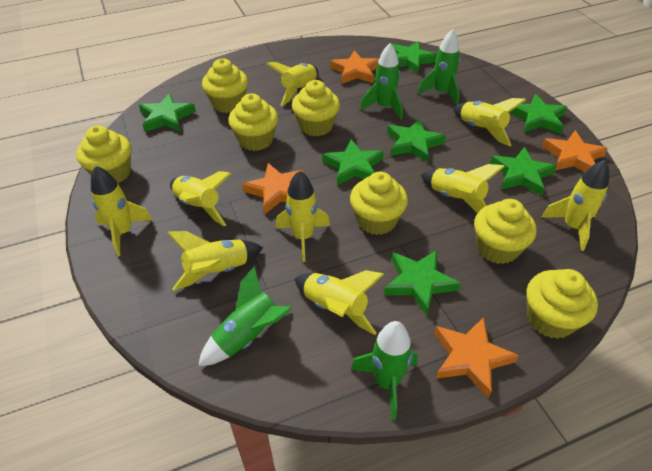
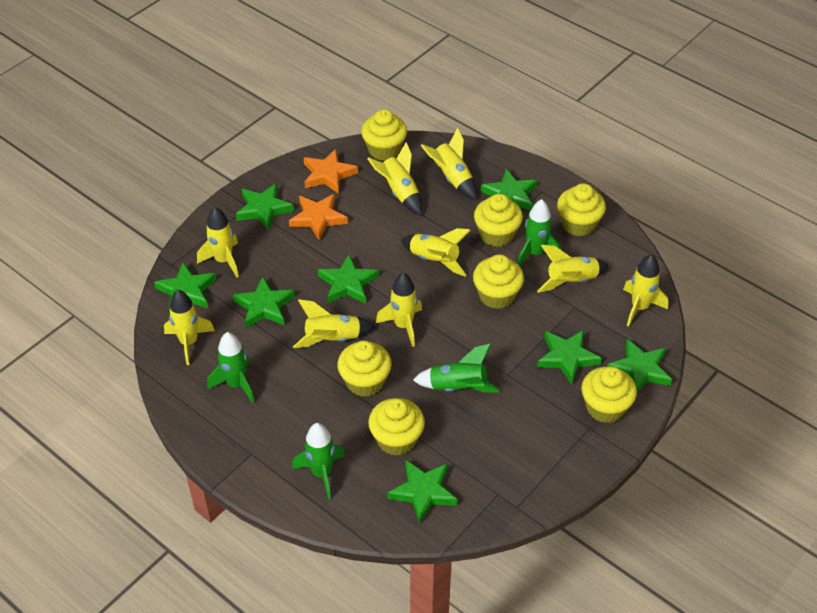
green star: 7 -> 8
orange star: 4 -> 2

